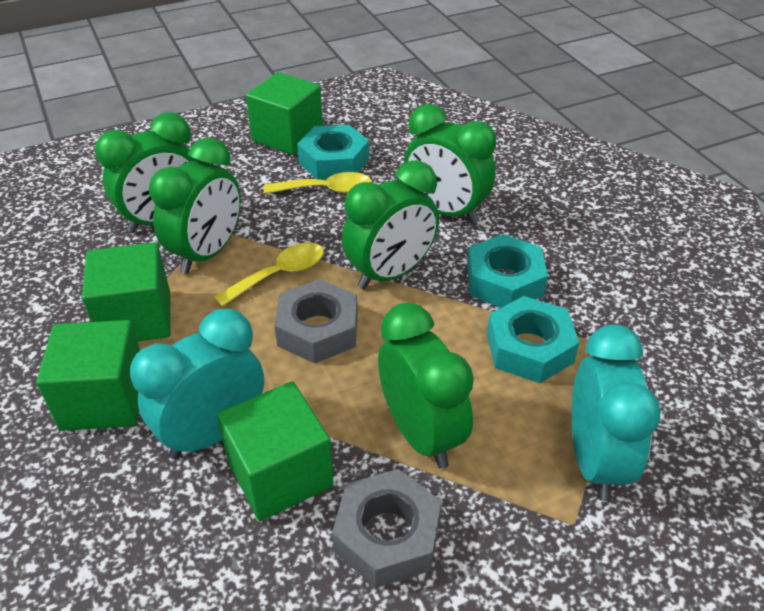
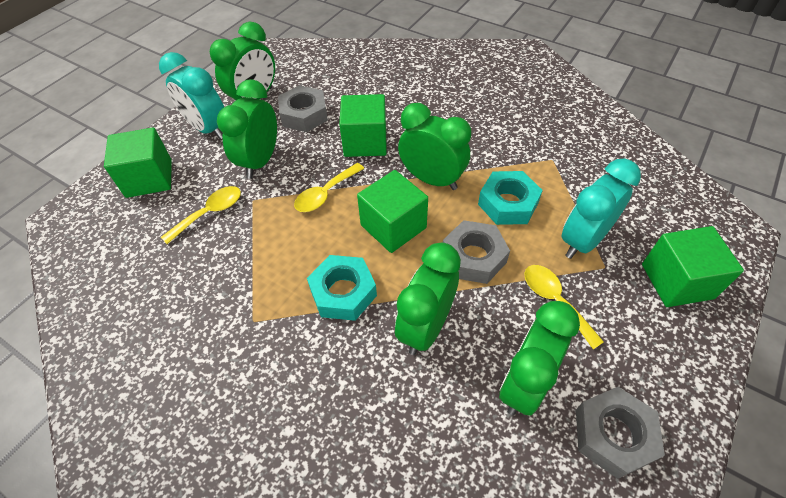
grey nut: 2 -> 3
turquoise nut: 3 -> 2
yellow spoon: 2 -> 3

